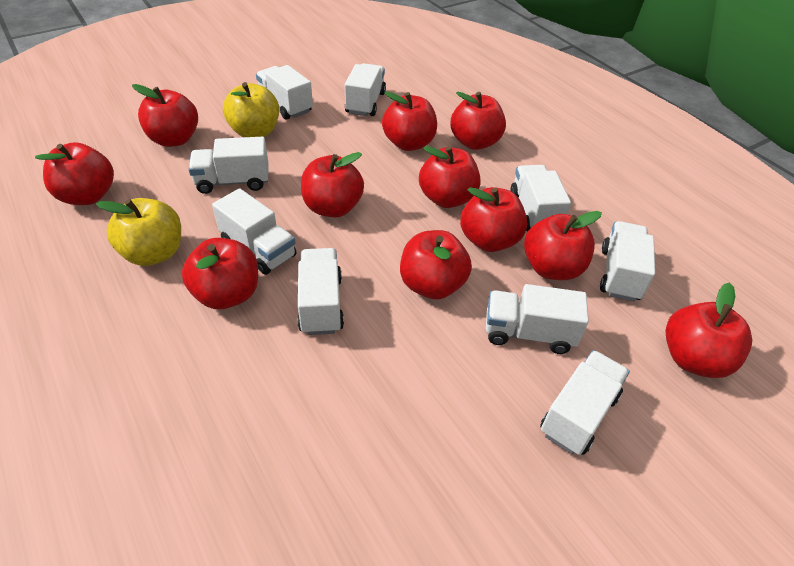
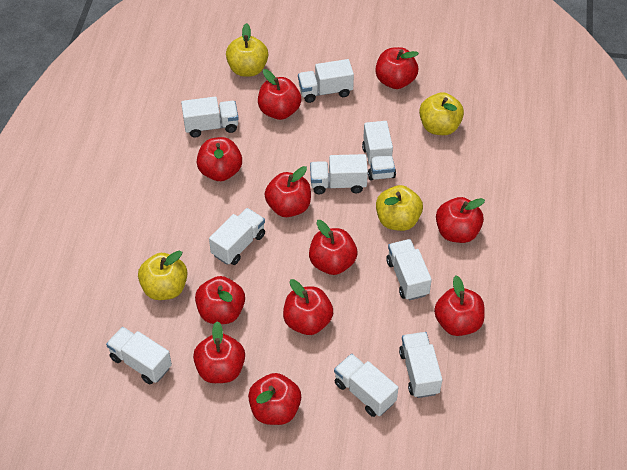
yellow apple: 2 -> 4

